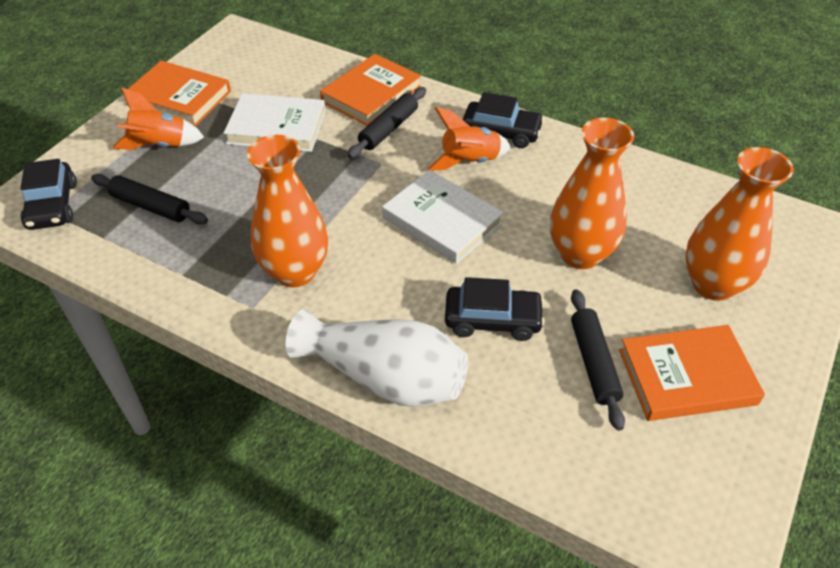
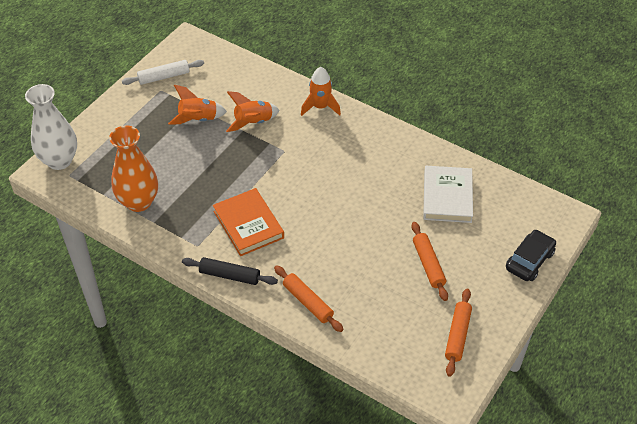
black car: 3 -> 1
black rolling pin: 3 -> 1
orange book: 3 -> 1
orange rocket: 2 -> 3
orange rolling pin: 0 -> 3
orange vase: 3 -> 1
white book: 2 -> 1
white rolling pin: 0 -> 1

